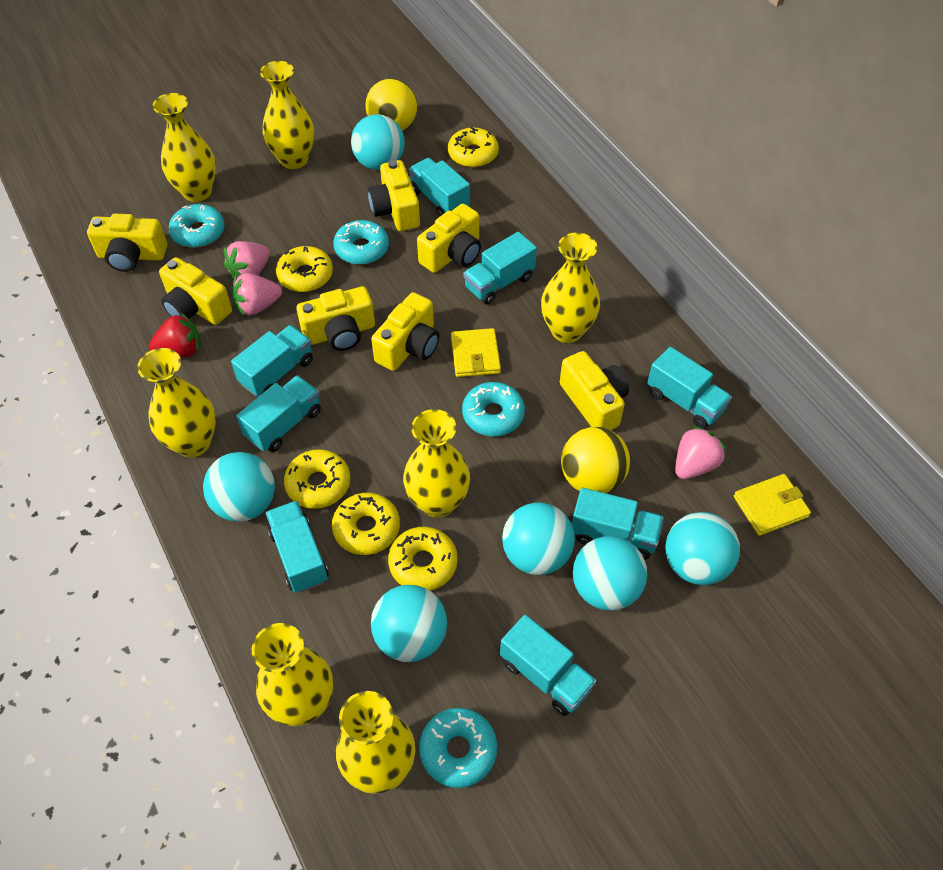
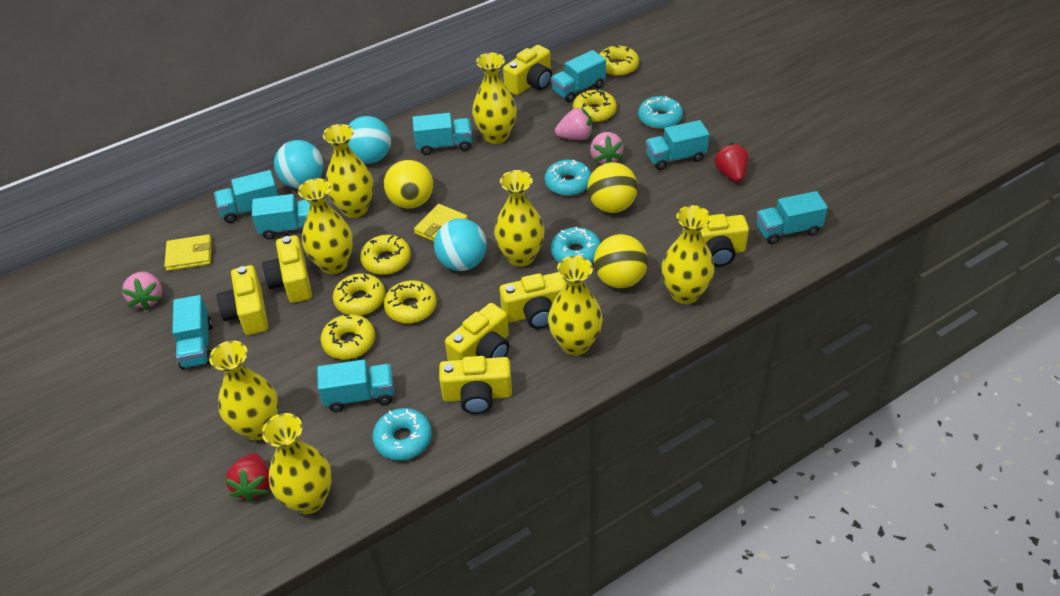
red strawberry: 1 -> 2
turquoise ball: 6 -> 3
yellow ball: 2 -> 3
yellow donut: 5 -> 6
yellow vase: 7 -> 8

